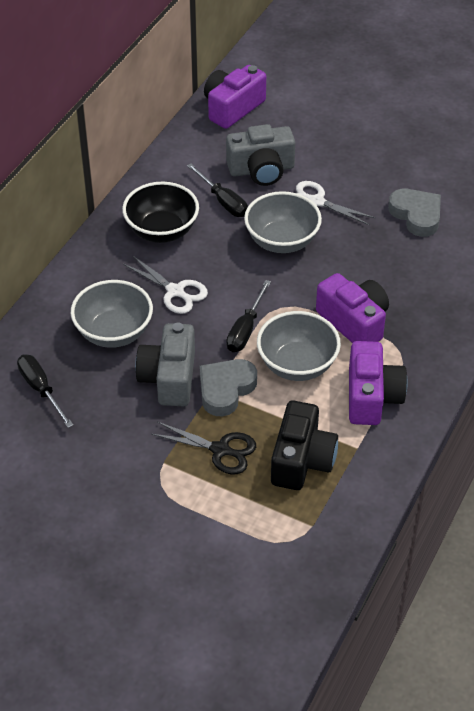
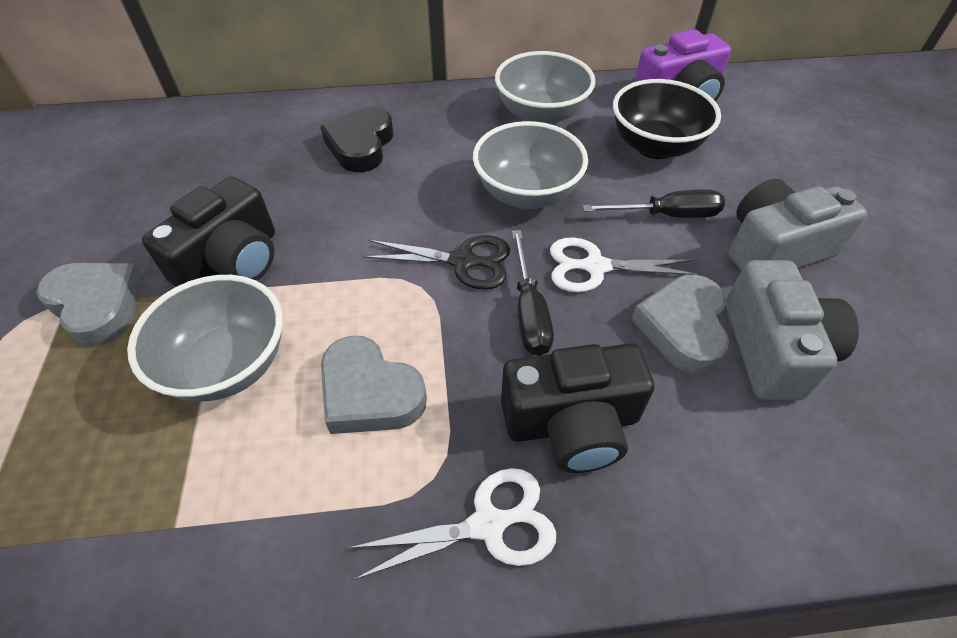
black camera: 1 -> 2
black heart: 0 -> 1
black screwdriver: 3 -> 2
grey heart: 2 -> 3
purple camera: 3 -> 1

